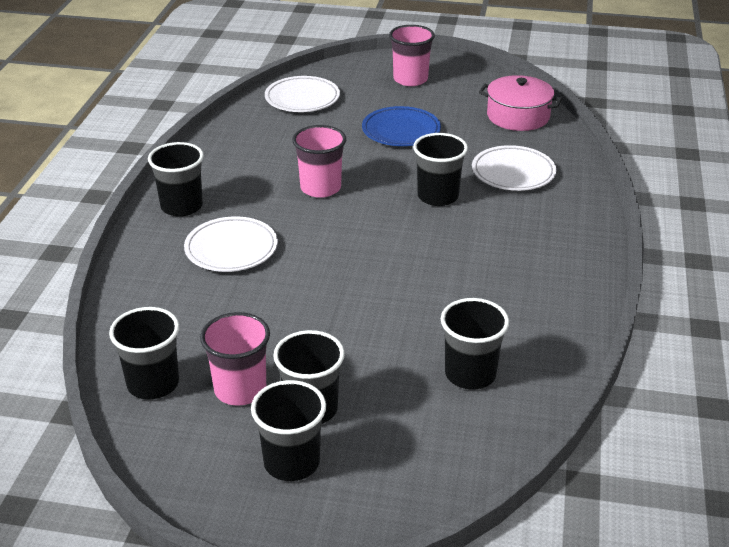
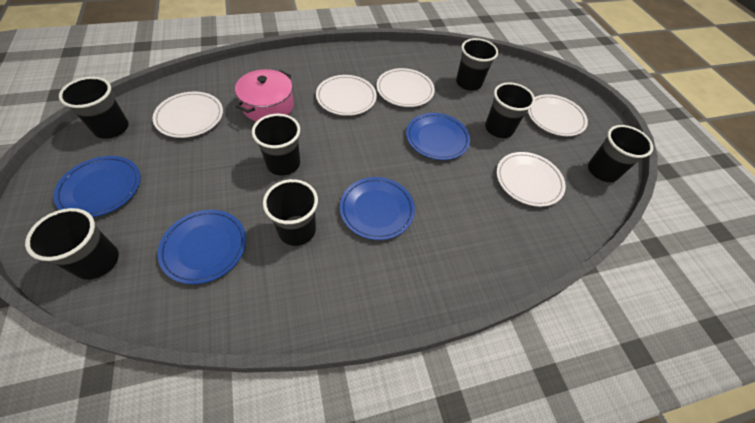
black cup: 6 -> 7
blue plate: 1 -> 4
pink cup: 3 -> 0
white plate: 3 -> 5

